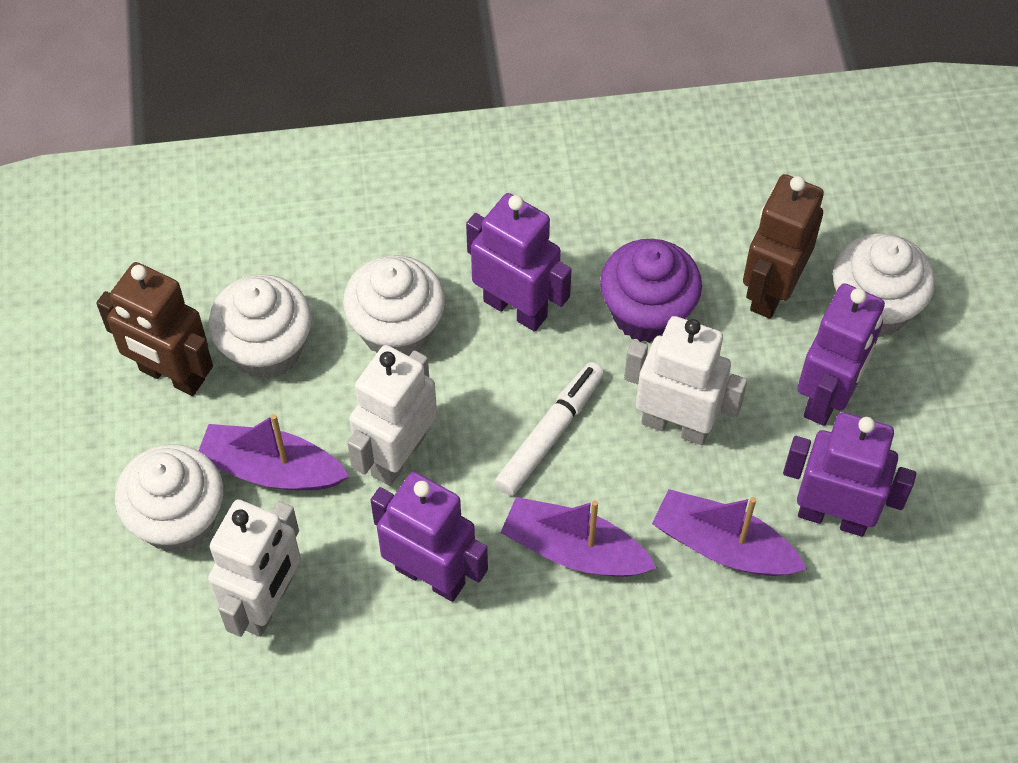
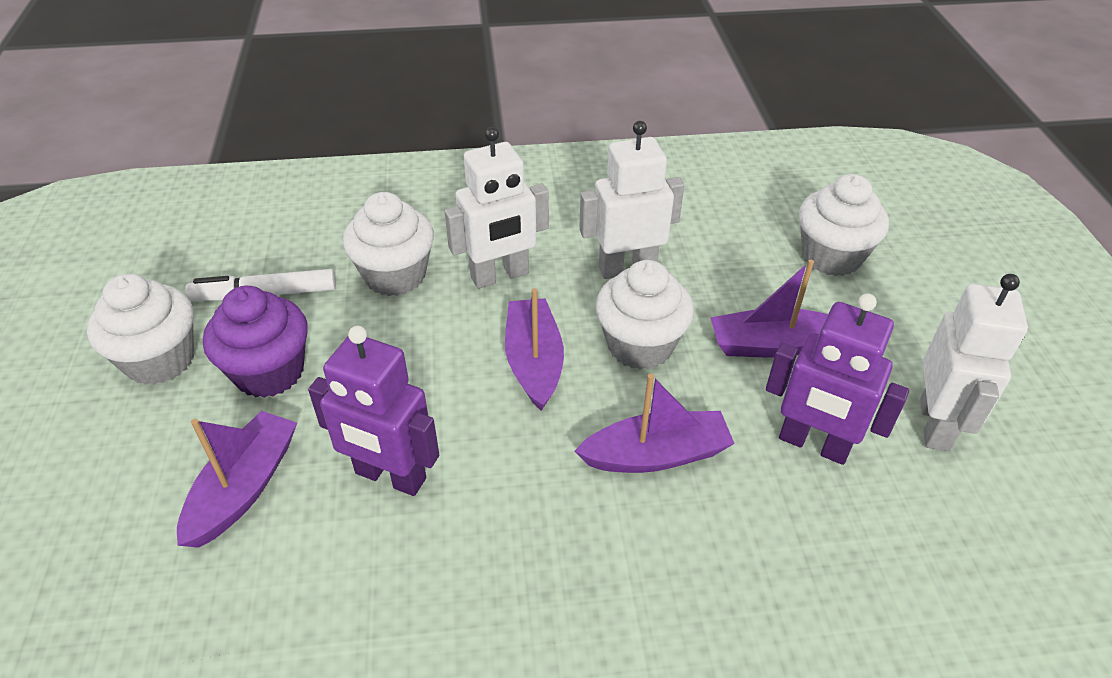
brown robot: 2 -> 0
purple boat: 3 -> 4
purple robot: 4 -> 2

